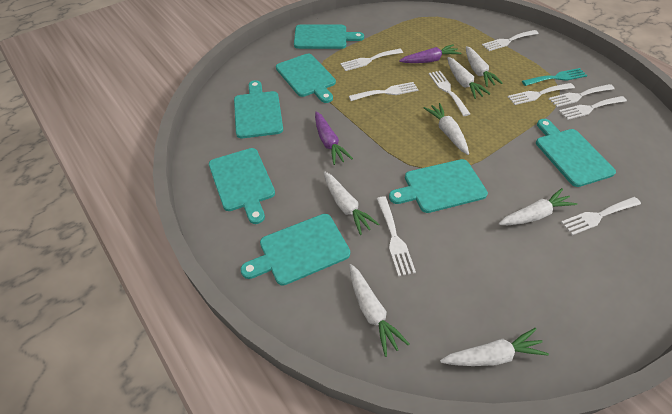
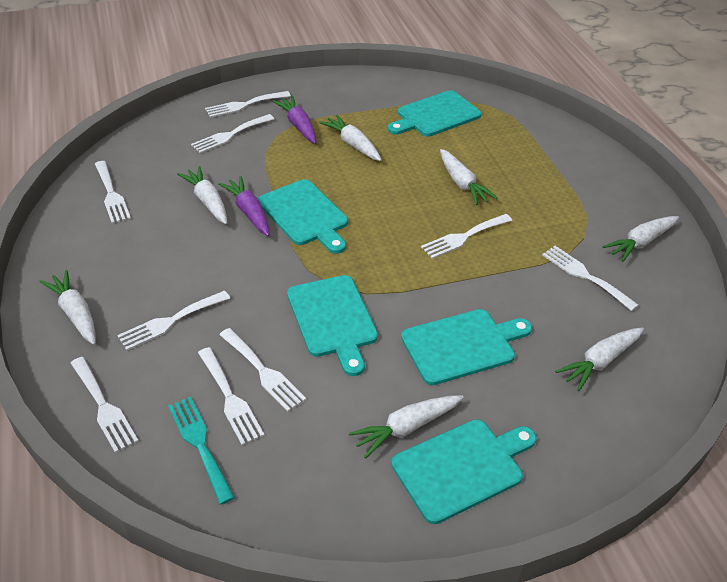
turquoise cutting board: 7 -> 5

